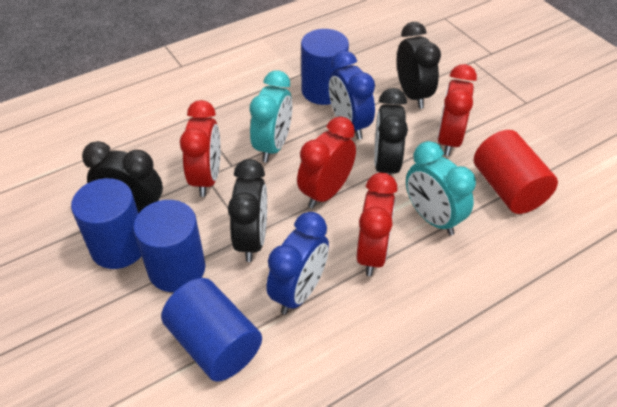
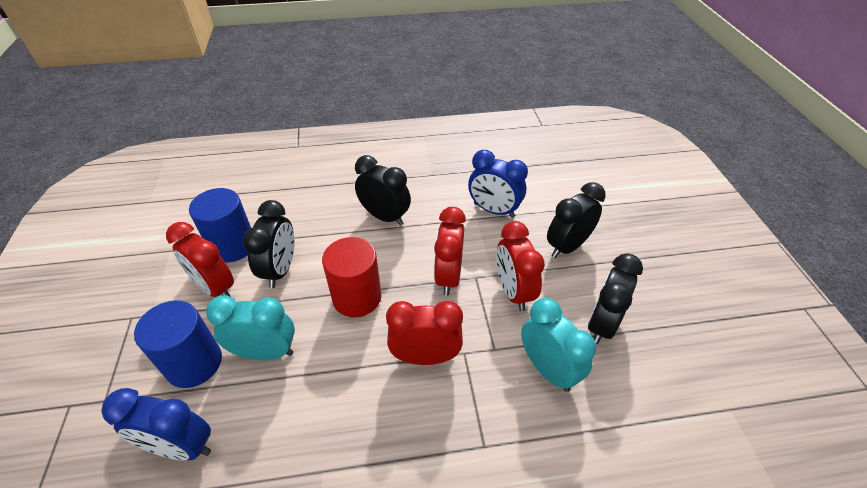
blue cylinder: 4 -> 2

